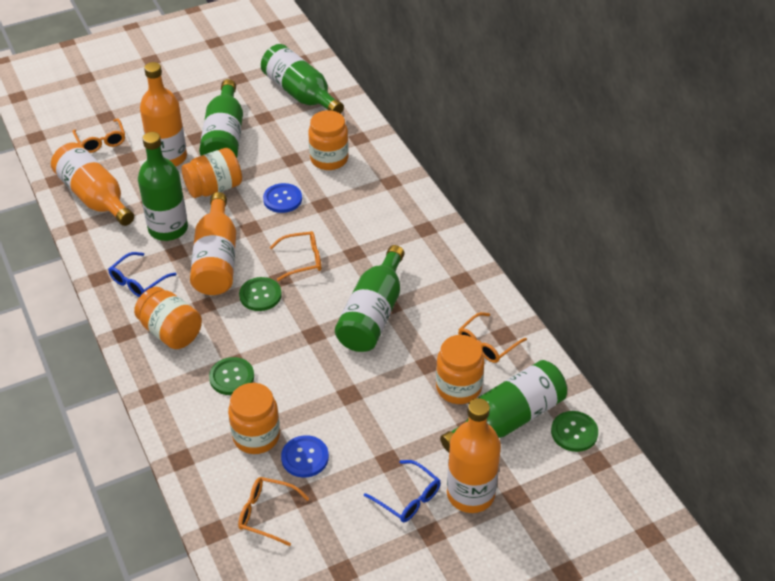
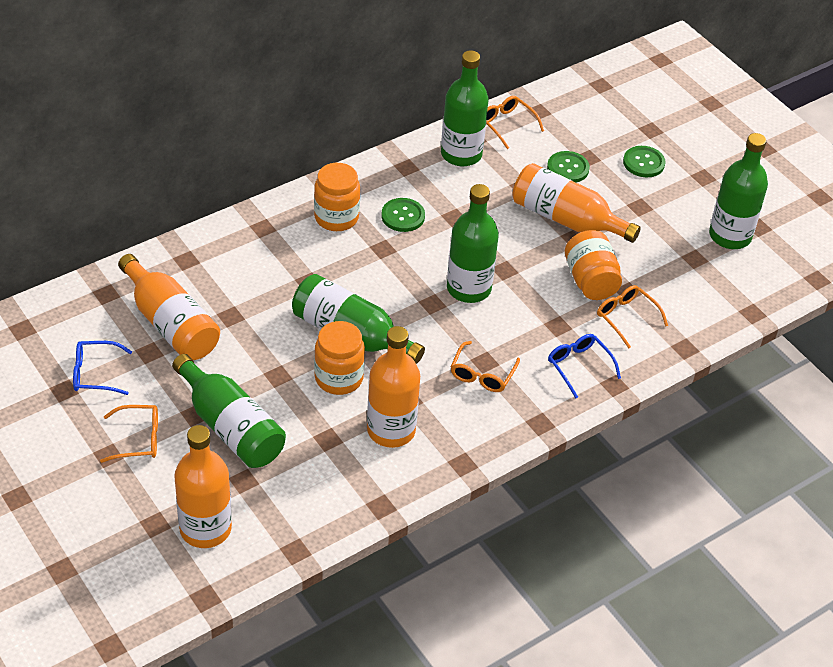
blue button: 2 -> 0
orange jar: 5 -> 3

